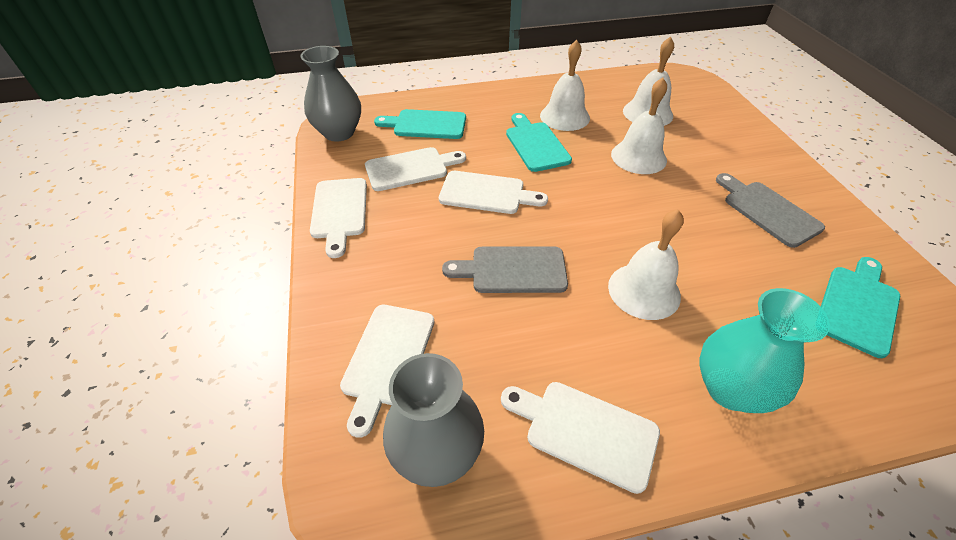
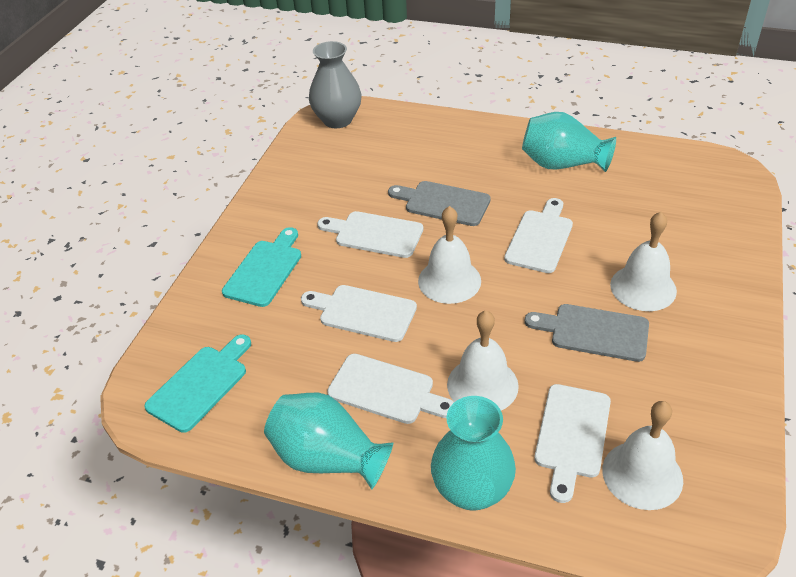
grey vase: 2 -> 1
turquoise cutting board: 3 -> 2
turquoise vase: 1 -> 3

